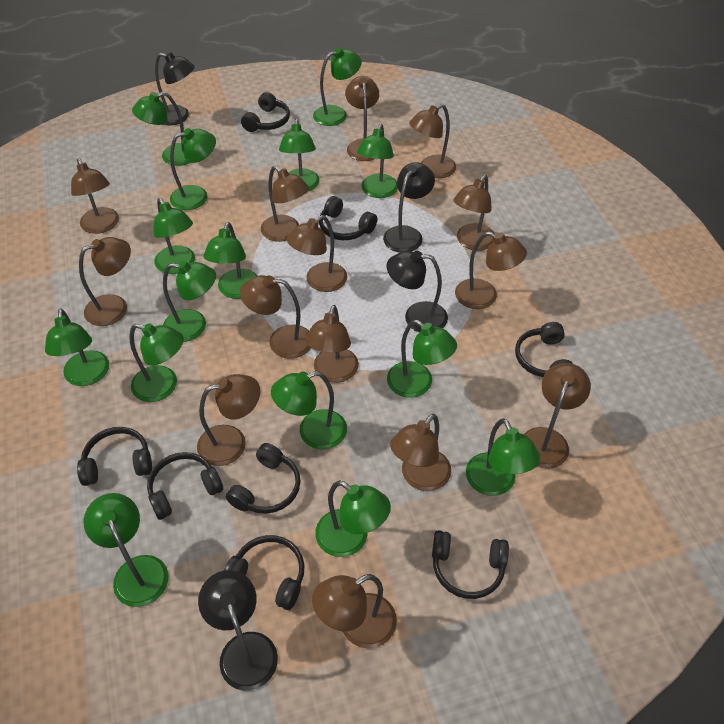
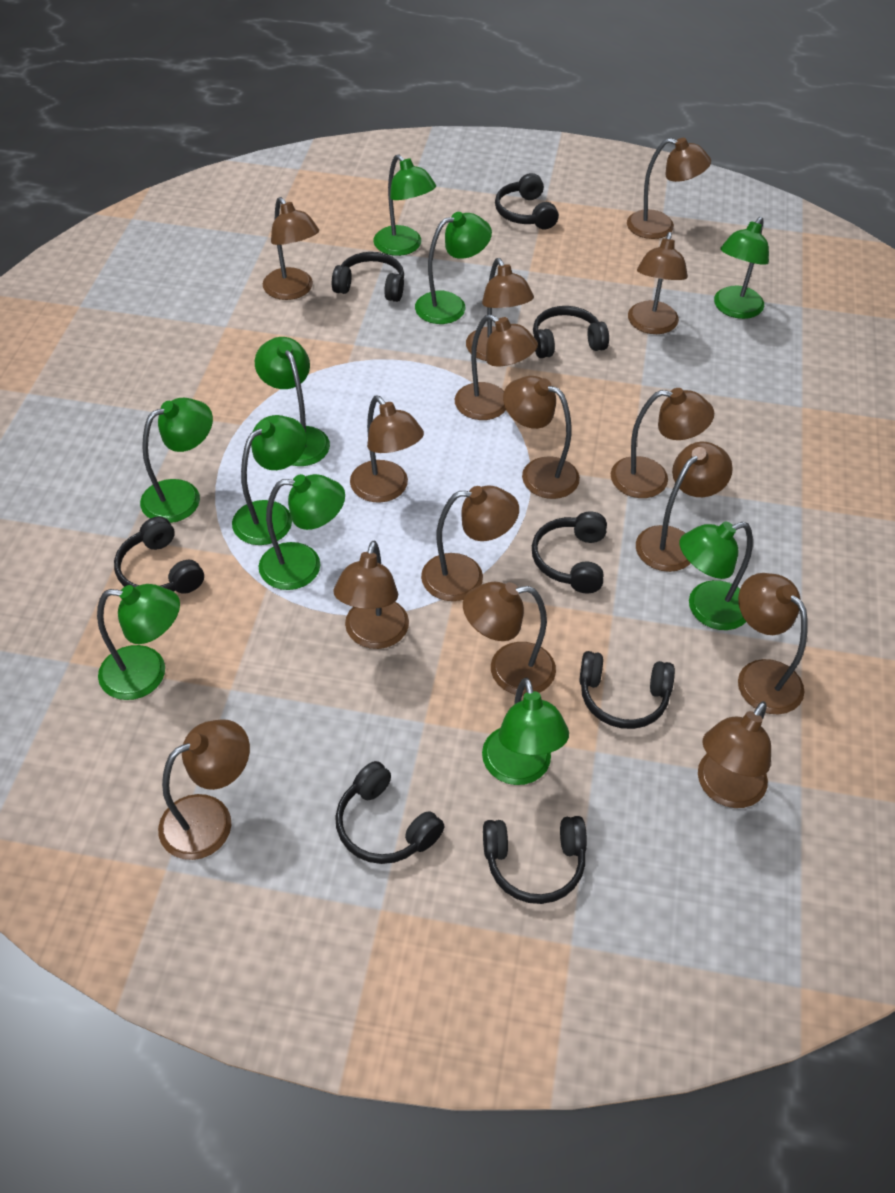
black lamp: 4 -> 0
brown lamp: 14 -> 15
green lamp: 15 -> 10

